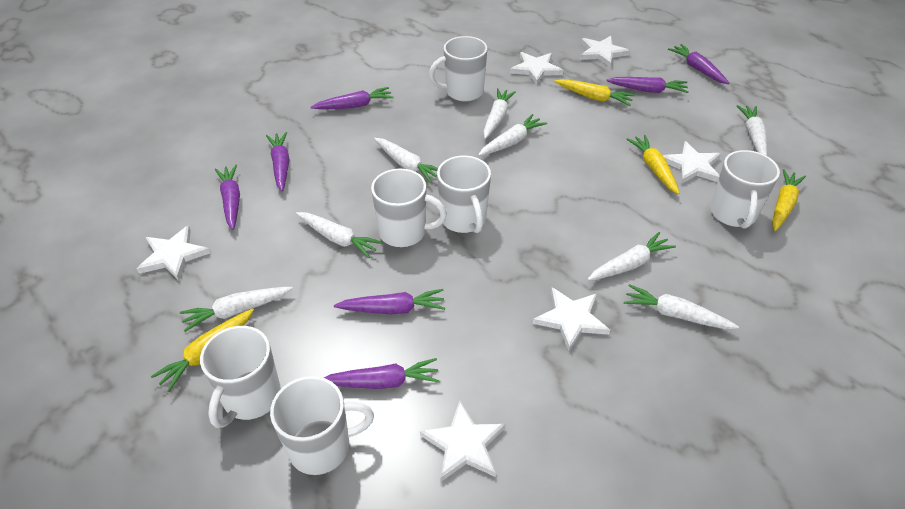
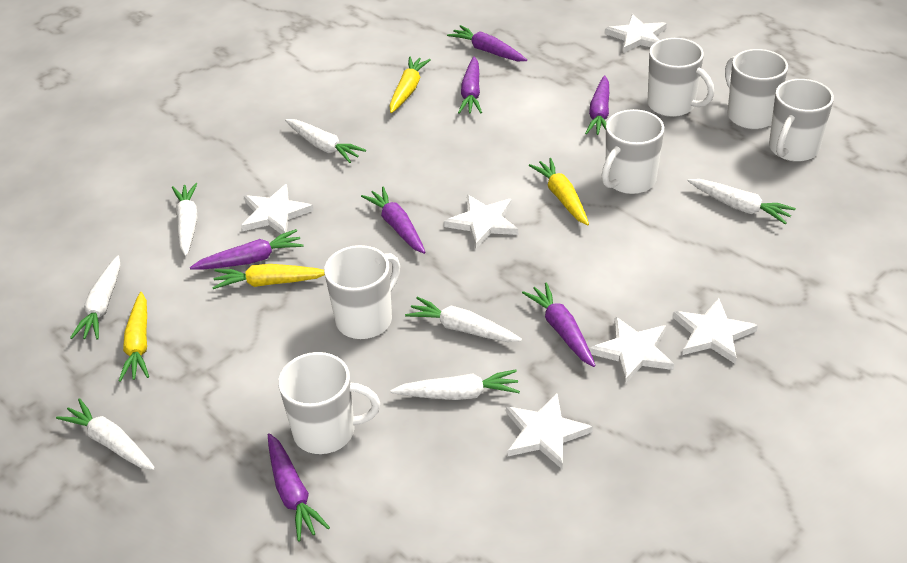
white carrot: 8 -> 7

